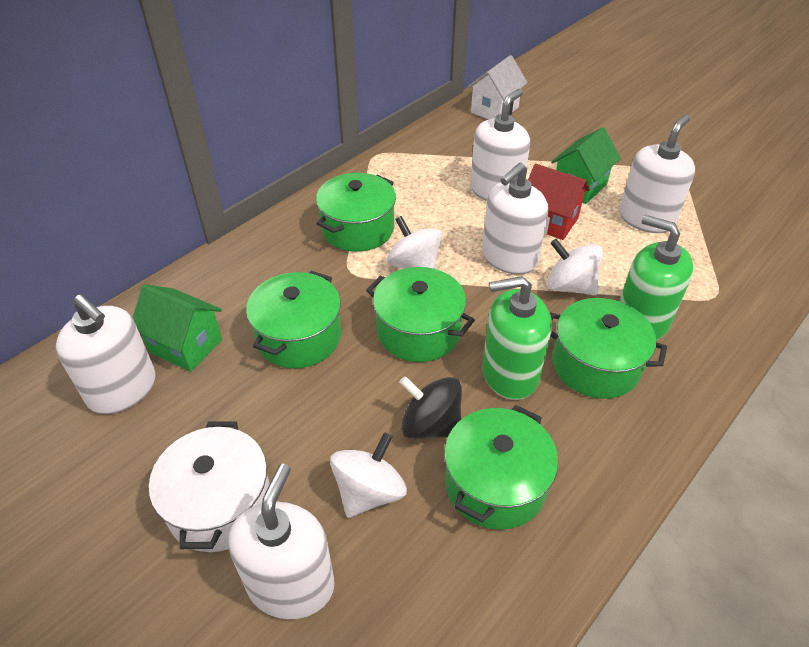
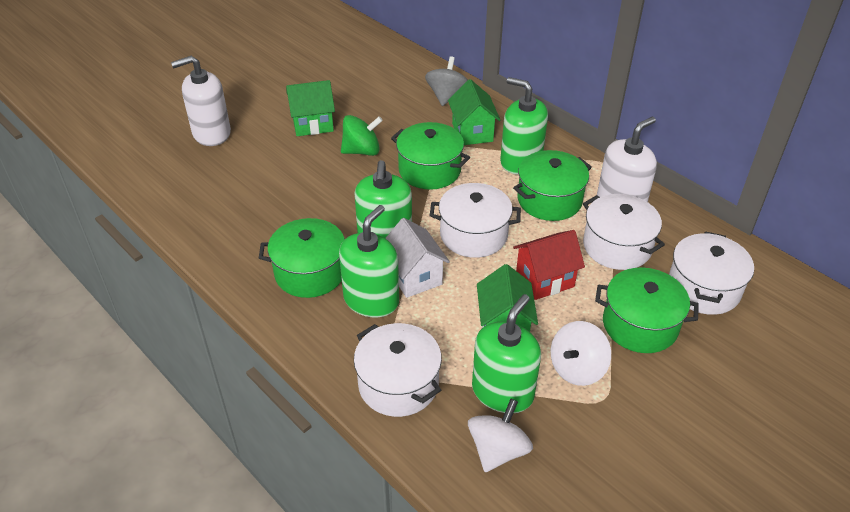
black spinning top: 1 -> 0
green house: 2 -> 3
green pot: 5 -> 4
green soap dispenser: 2 -> 4
green spinning top: 0 -> 1
grey spinning top: 0 -> 1
white pot: 1 -> 4
white soap dispenser: 5 -> 2
white spinning top: 3 -> 2

